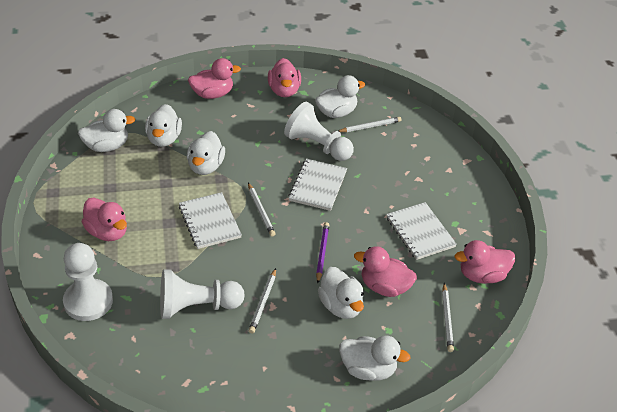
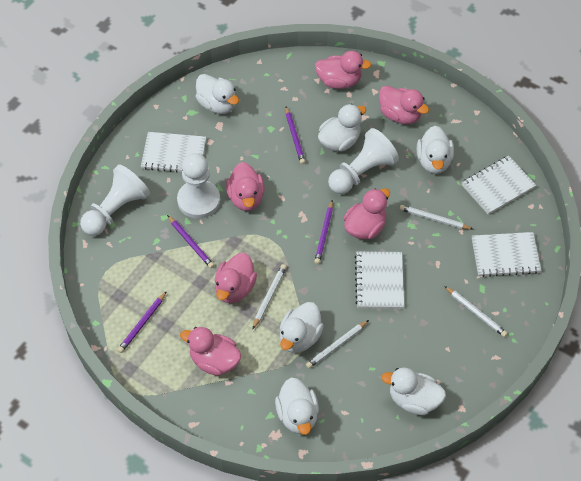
pink duck: 5 -> 6
purple pencil: 1 -> 4
white notebook: 3 -> 4

